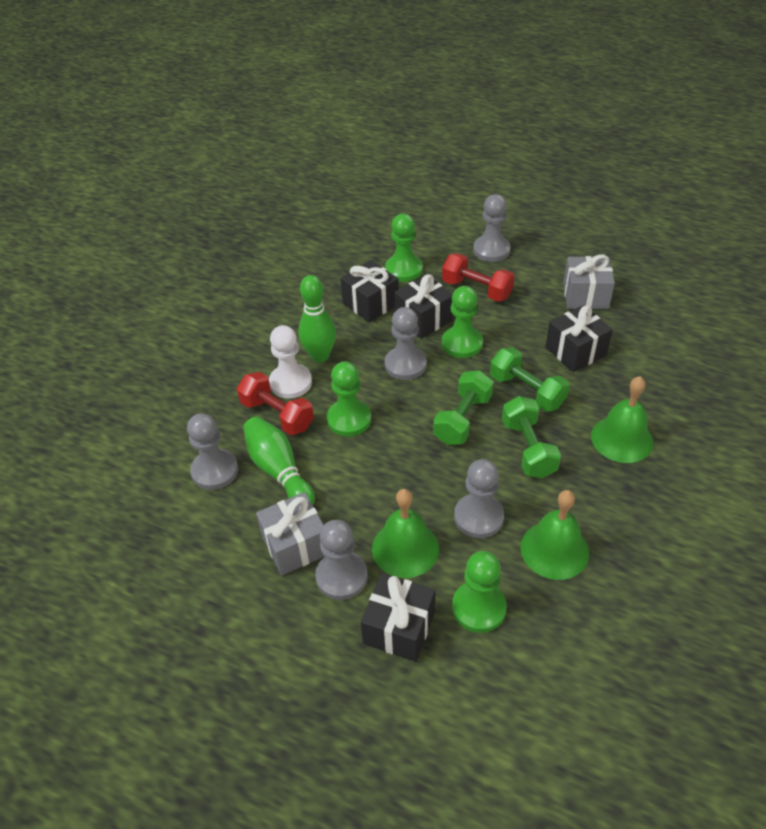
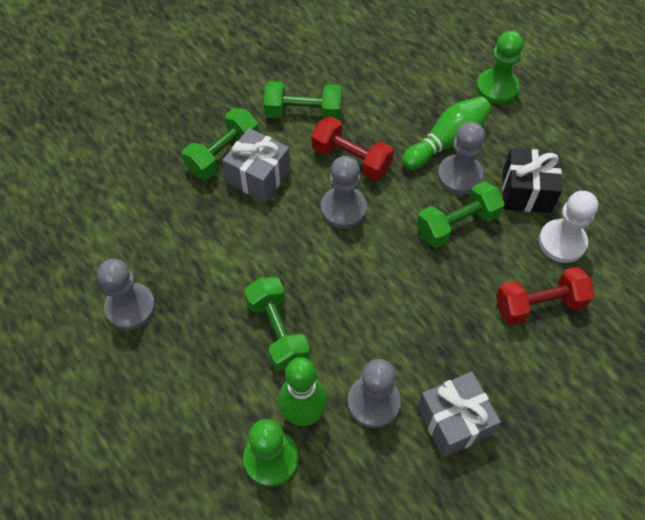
black gift: 4 -> 1
green bell: 3 -> 0
green dumbbell: 3 -> 4
green pawn: 4 -> 2
grey pawn: 5 -> 4

